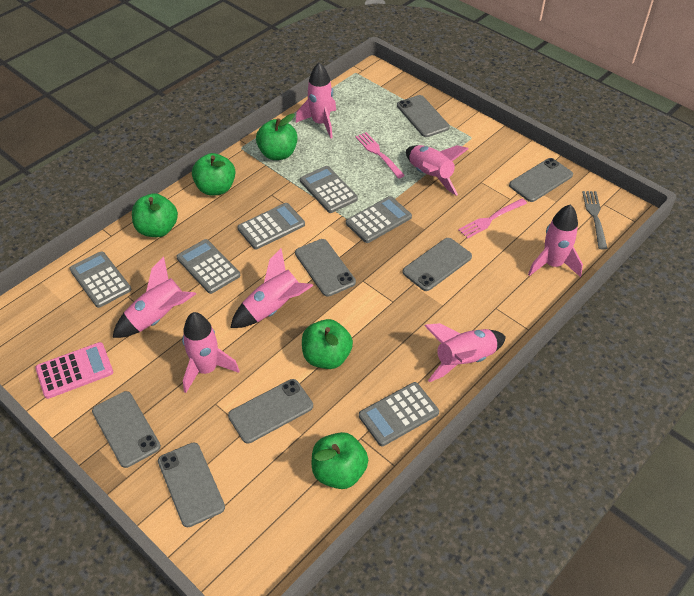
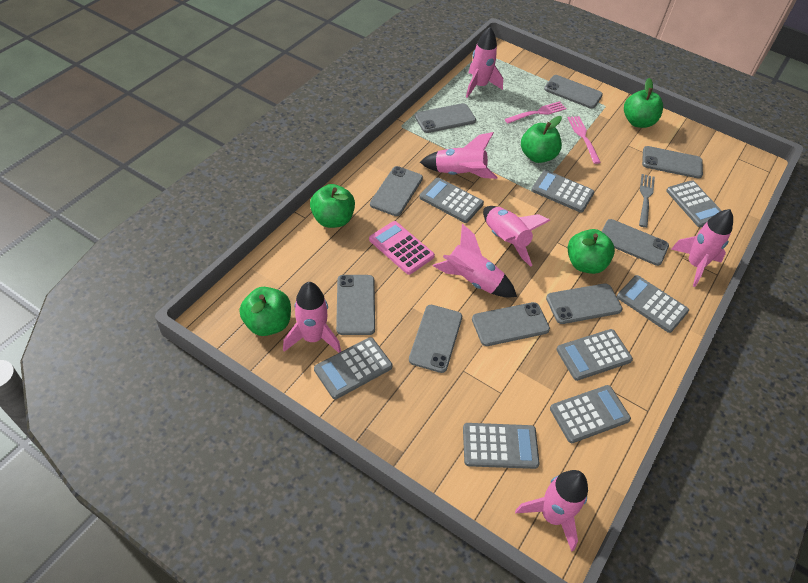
grey calculator: 6 -> 8
grey phone: 7 -> 9

